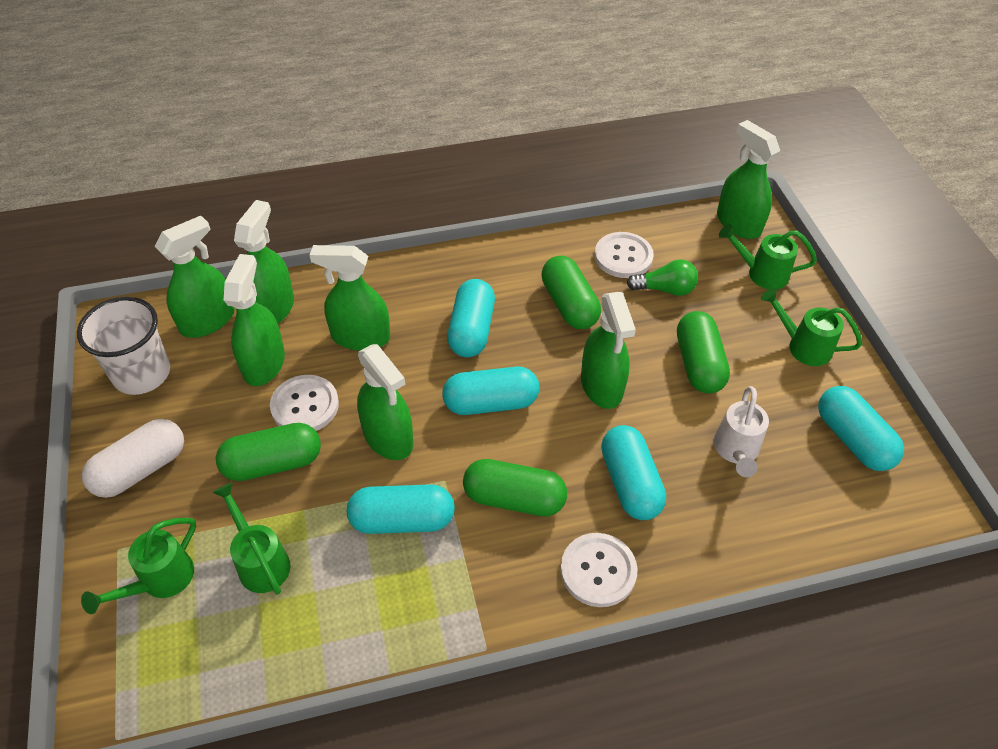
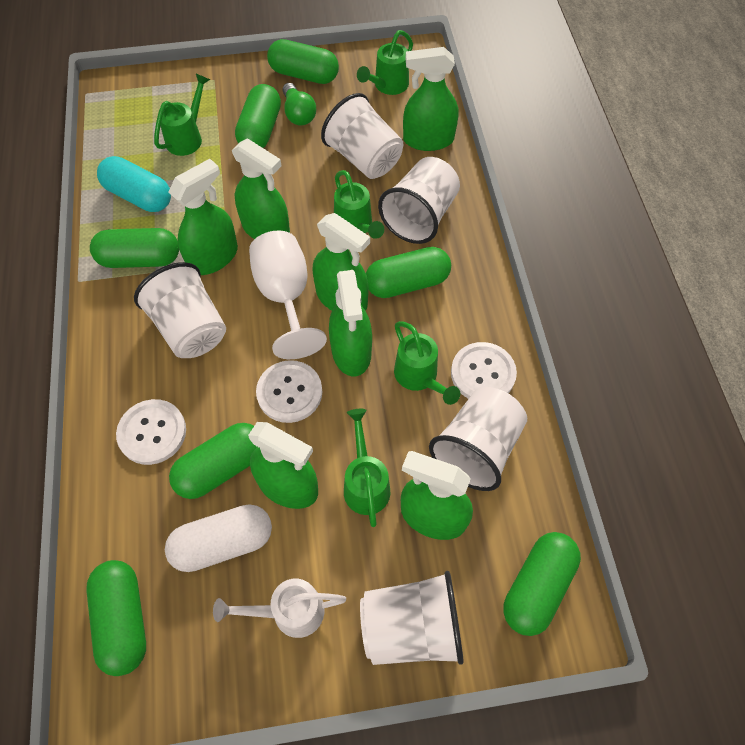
green capsule: 4 -> 7
green watering can: 4 -> 5
turquoise capsule: 5 -> 1
white cup: 1 -> 5
white goblet: 0 -> 1

